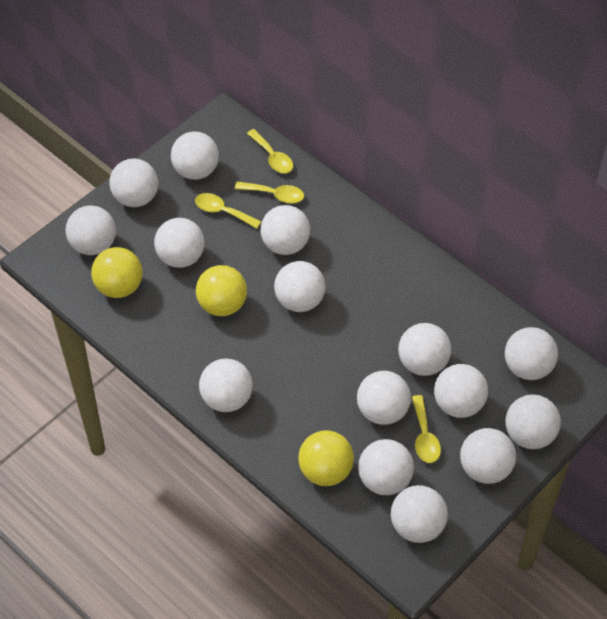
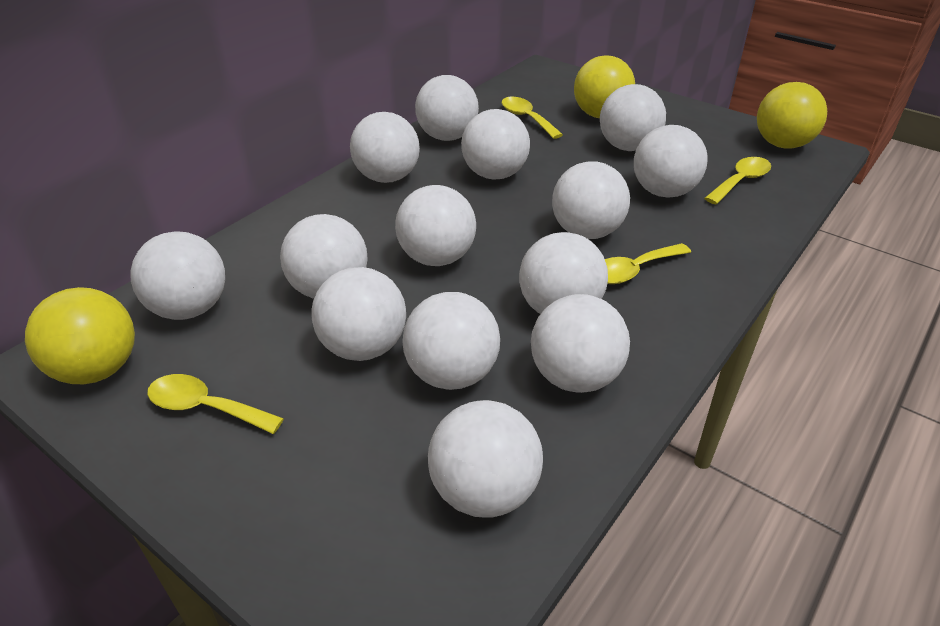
white ball: 15 -> 14

